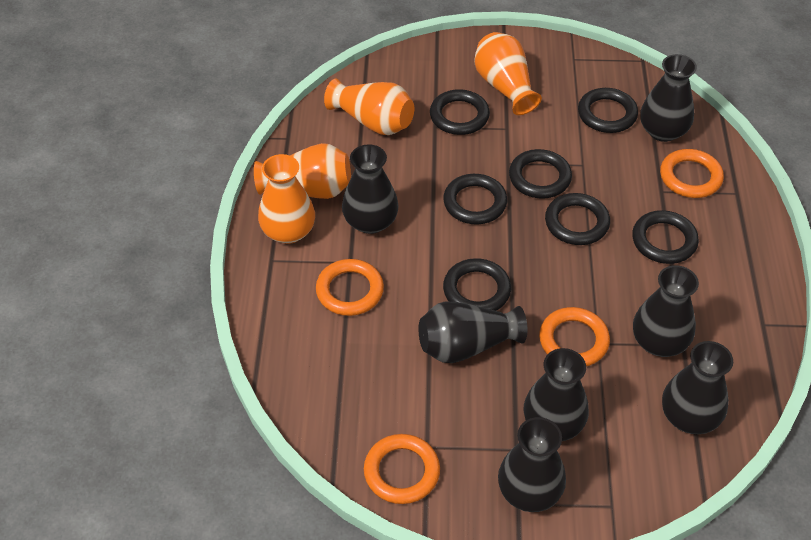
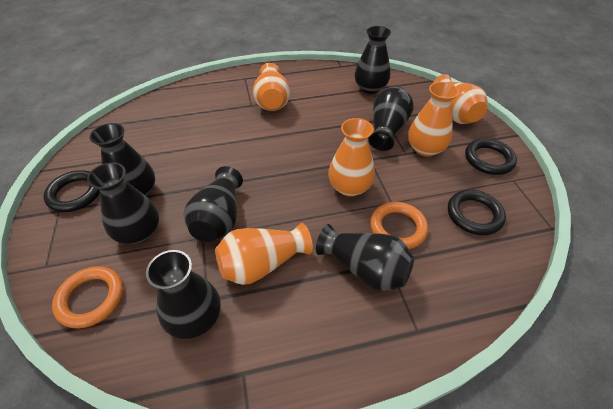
black ring: 7 -> 3
orange ring: 4 -> 2
orange vase: 4 -> 5

